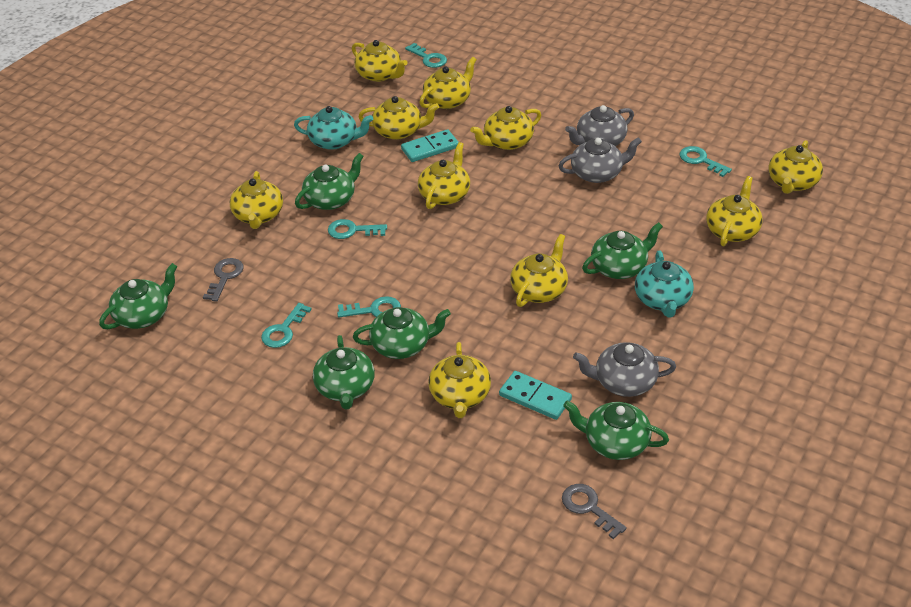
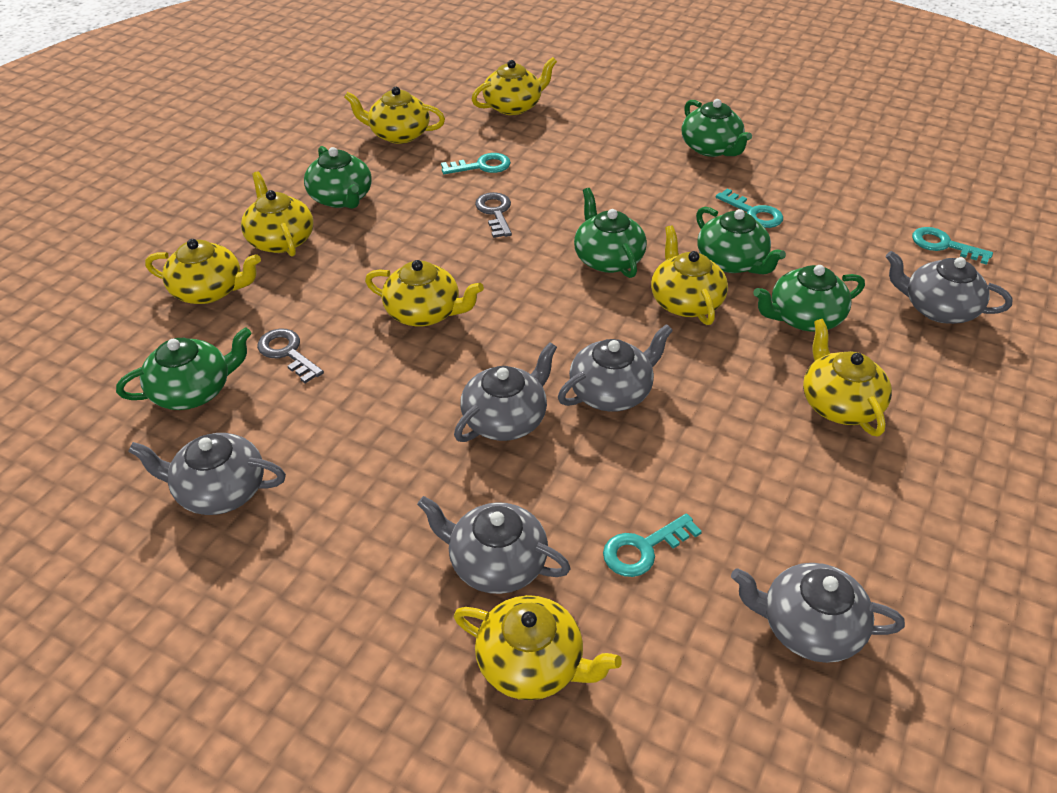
grey teapot: 3 -> 6
turquoise domino: 2 -> 0
turquoise key: 5 -> 4
turquoise teapot: 2 -> 0
yellow teapot: 10 -> 8

